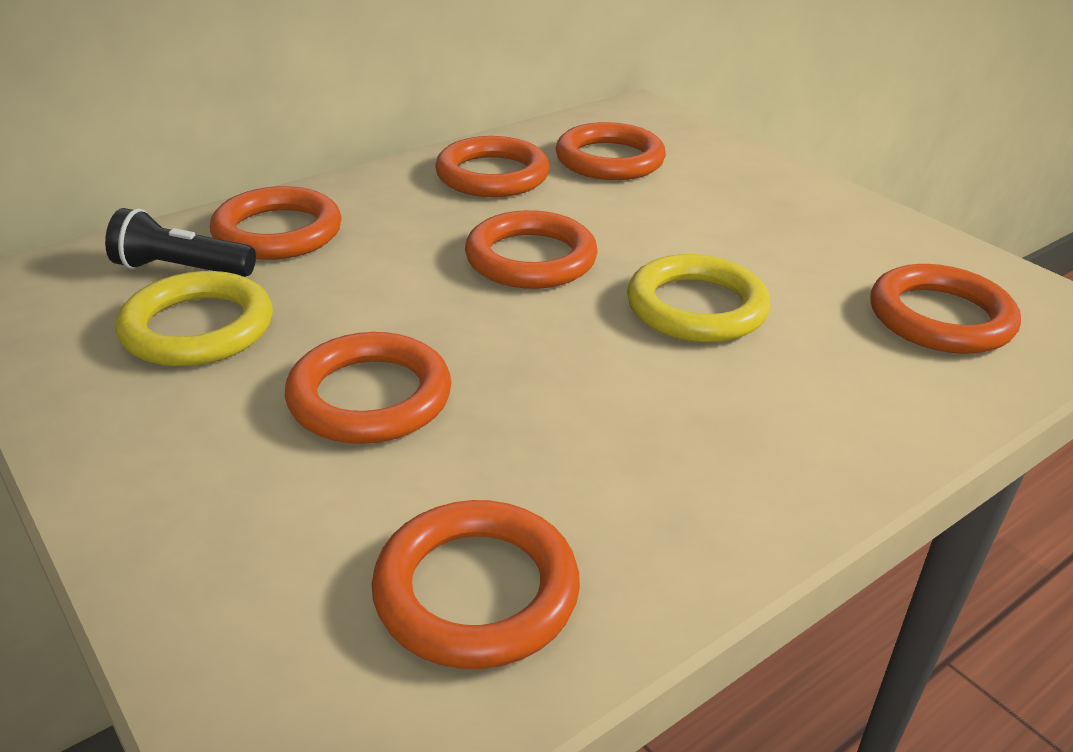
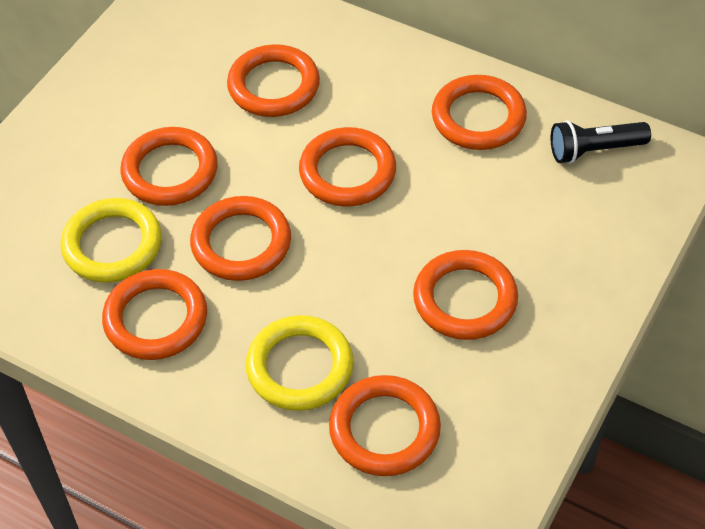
orange ring: 7 -> 8

